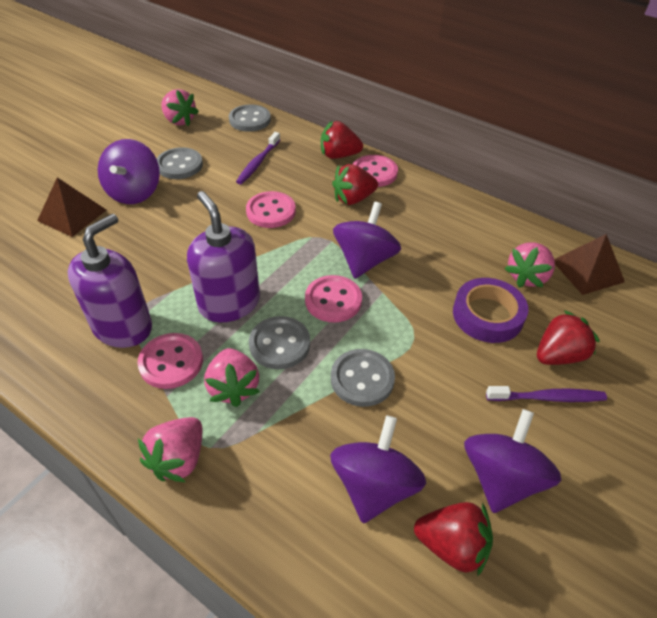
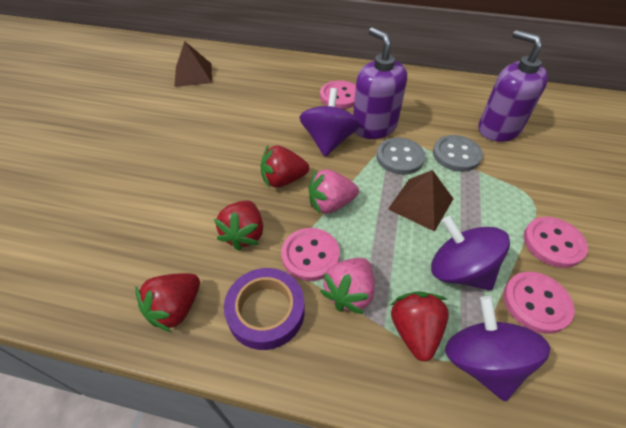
grey button: 4 -> 2
pink strawberry: 4 -> 2
purple spinning top: 4 -> 3
purple toothbrush: 2 -> 0

